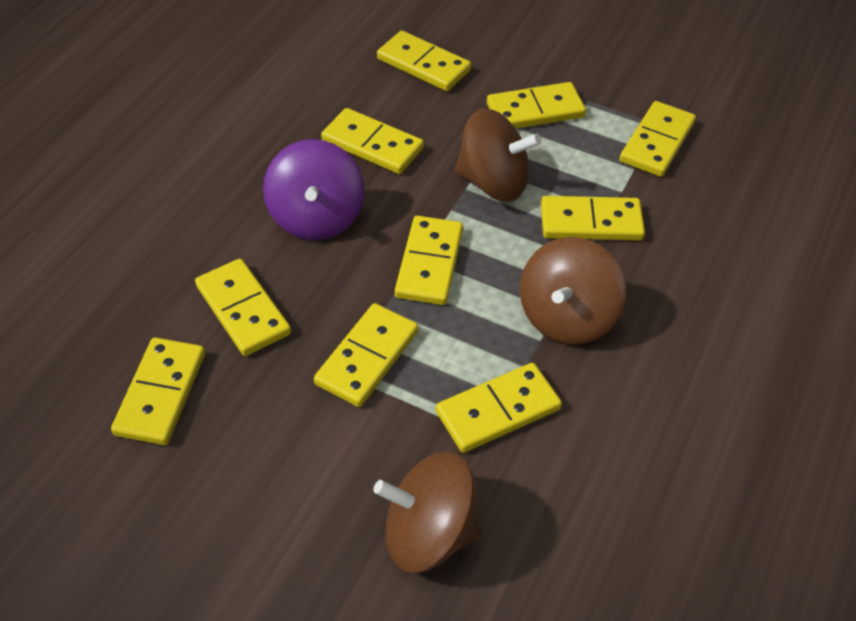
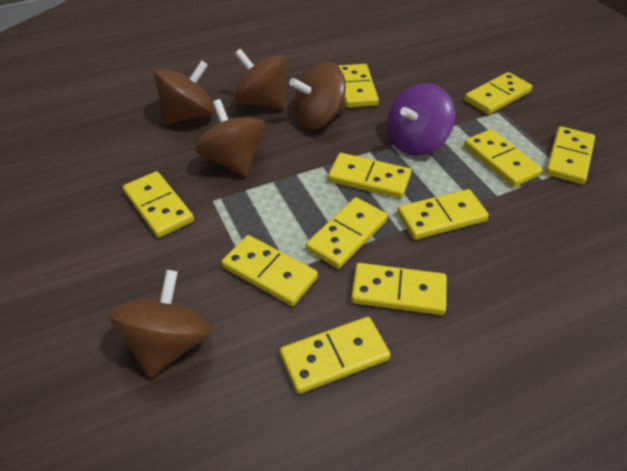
brown spinning top: 3 -> 5
yellow domino: 10 -> 11

